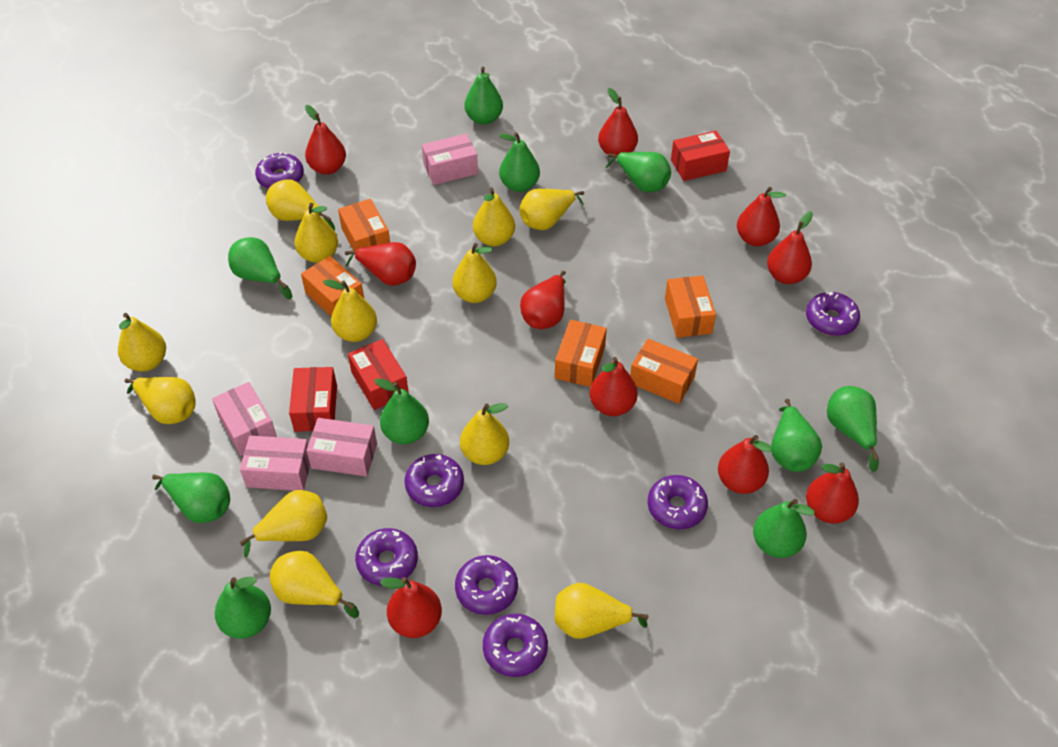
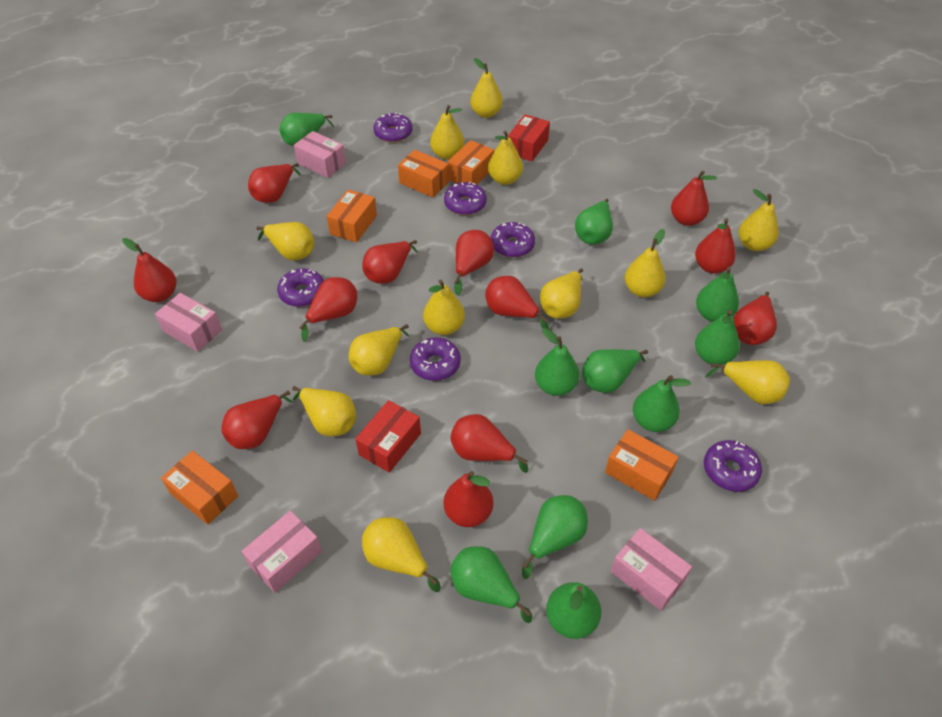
purple donut: 7 -> 6
red box: 3 -> 2
red pear: 10 -> 12

